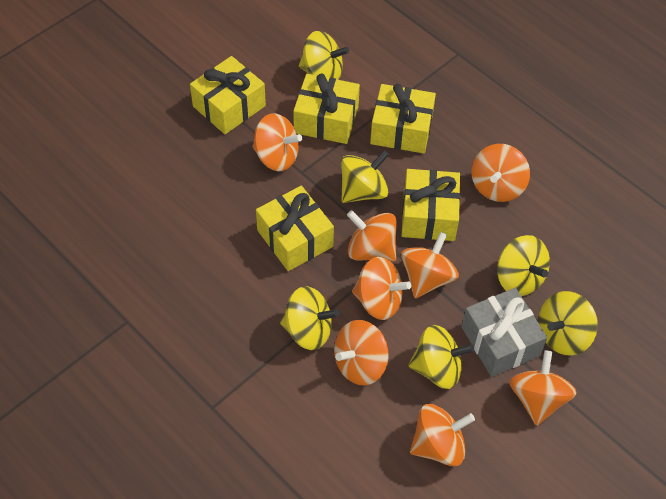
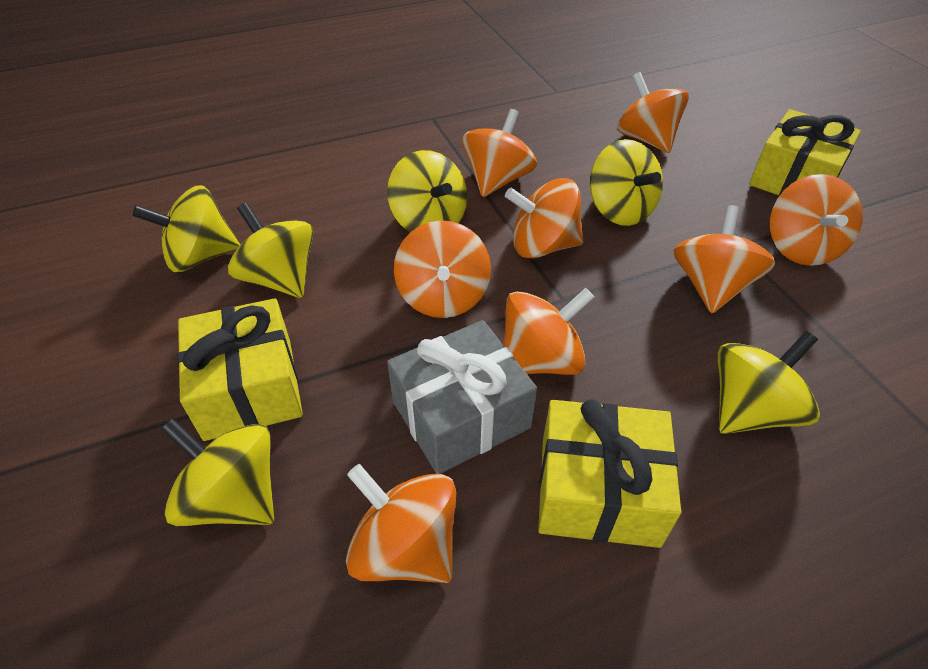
yellow gift: 5 -> 3

